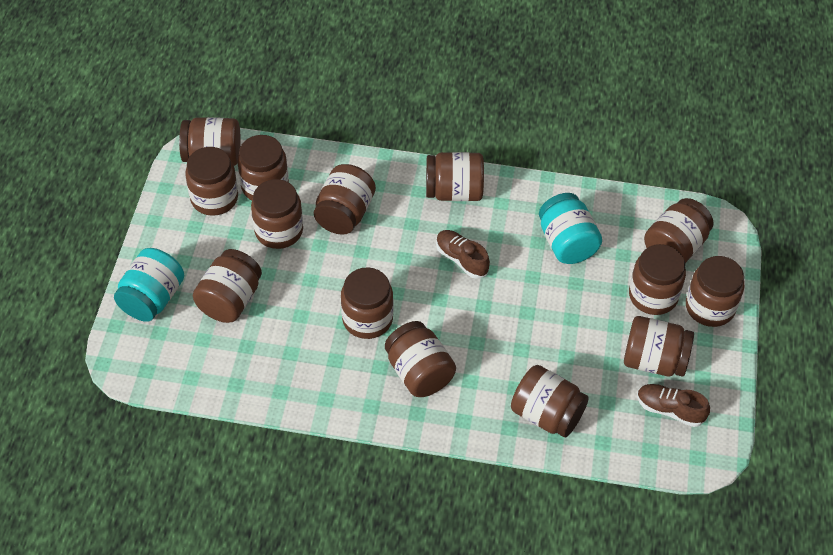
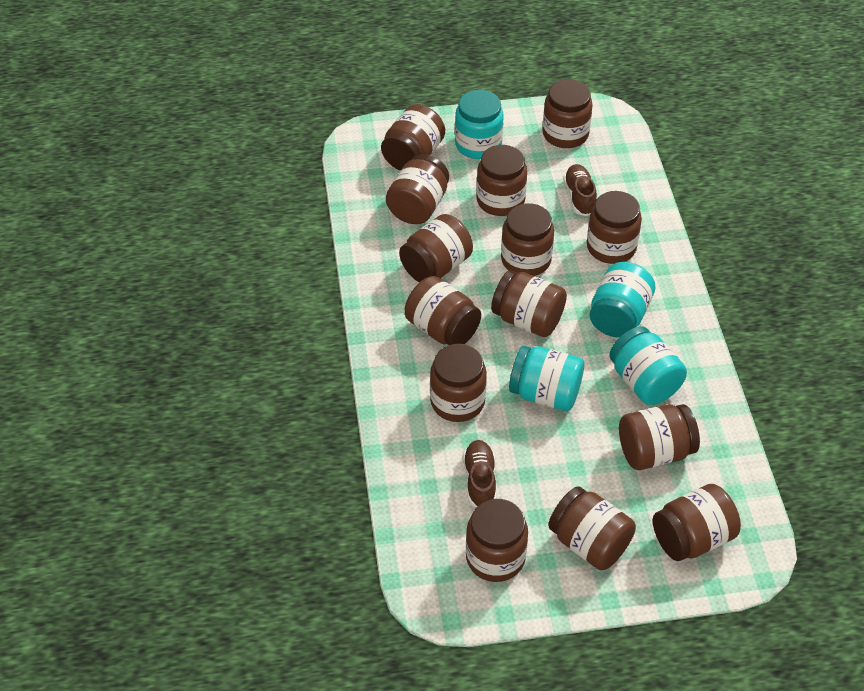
turquoise jar: 2 -> 4

